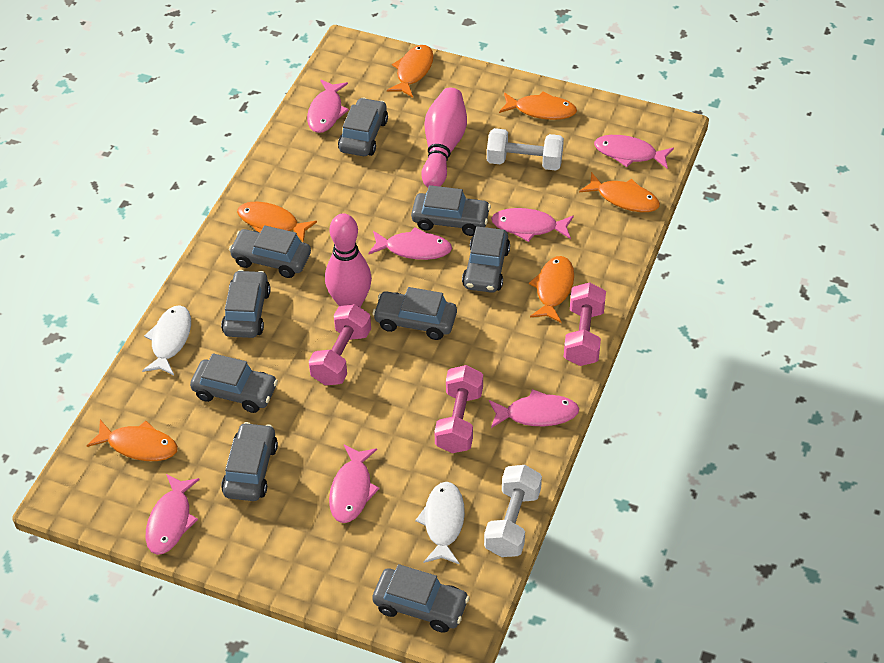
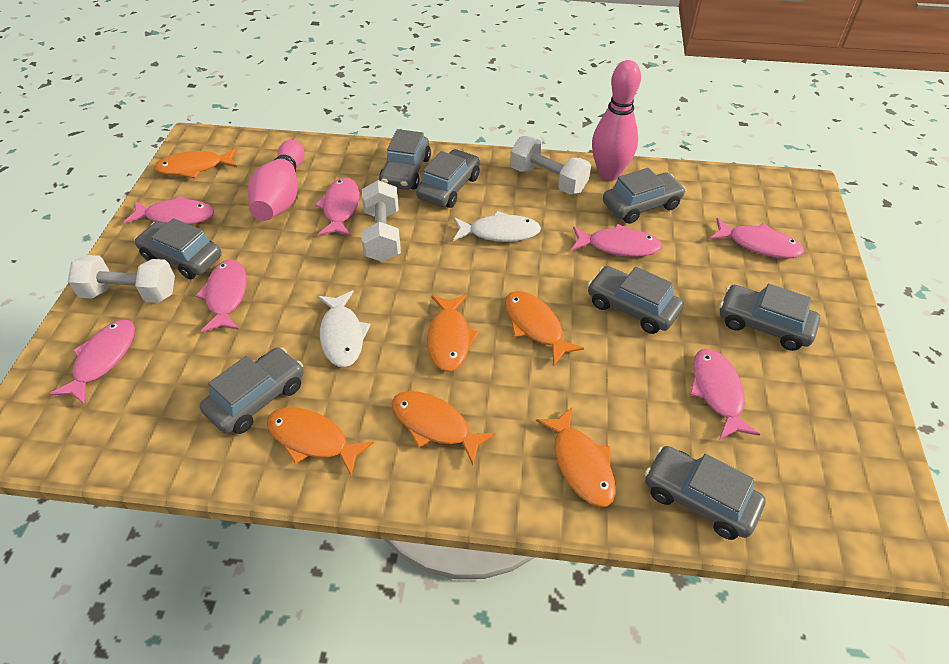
grey car: 9 -> 8
pink dumbbell: 3 -> 0
white dumbbell: 2 -> 3

